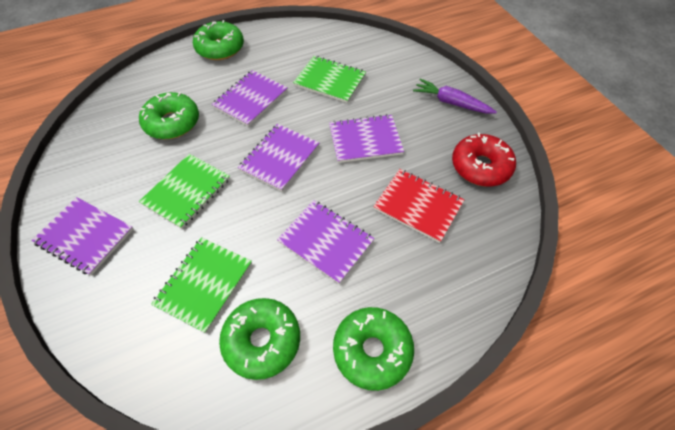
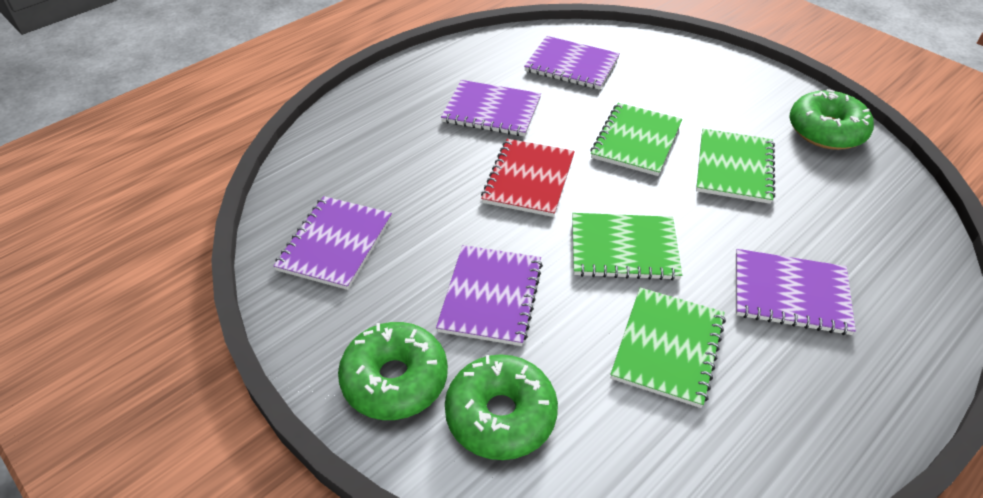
green donut: 4 -> 3
green notebook: 3 -> 4
purple carrot: 1 -> 0
red donut: 1 -> 0

